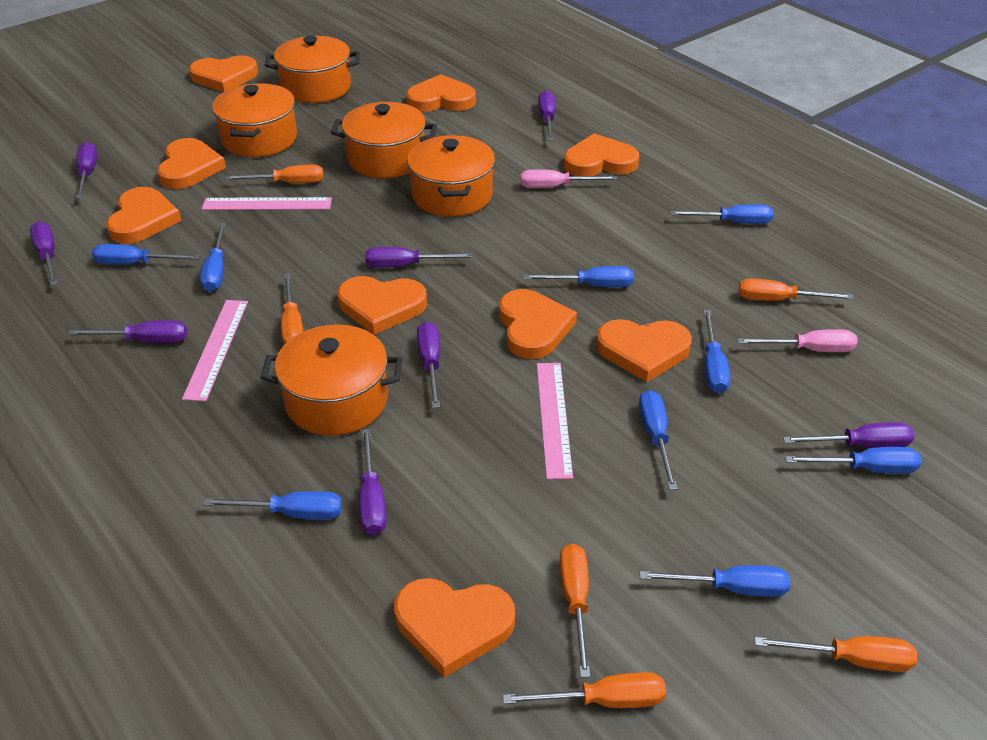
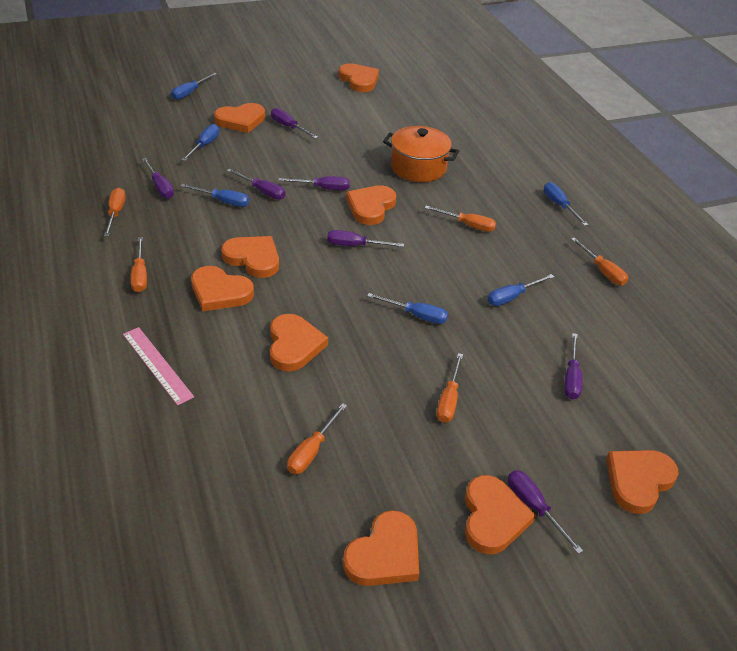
blue screwdriver: 9 -> 6
orange pot: 5 -> 1
pink ruler: 3 -> 1
pink screwdriver: 2 -> 0
purple screwdriver: 8 -> 7

